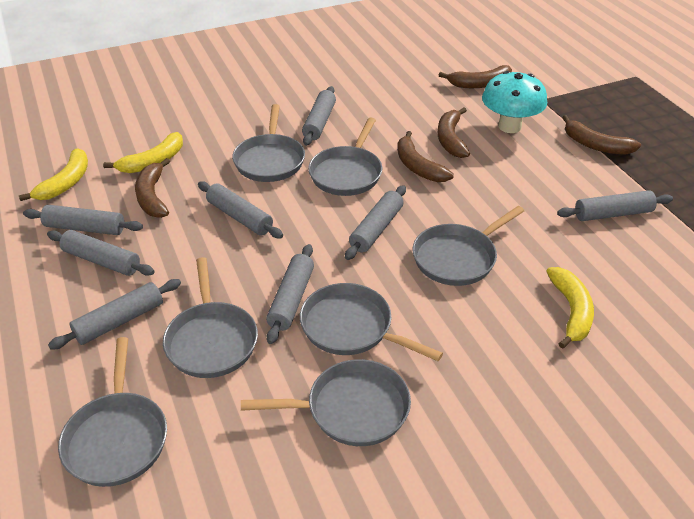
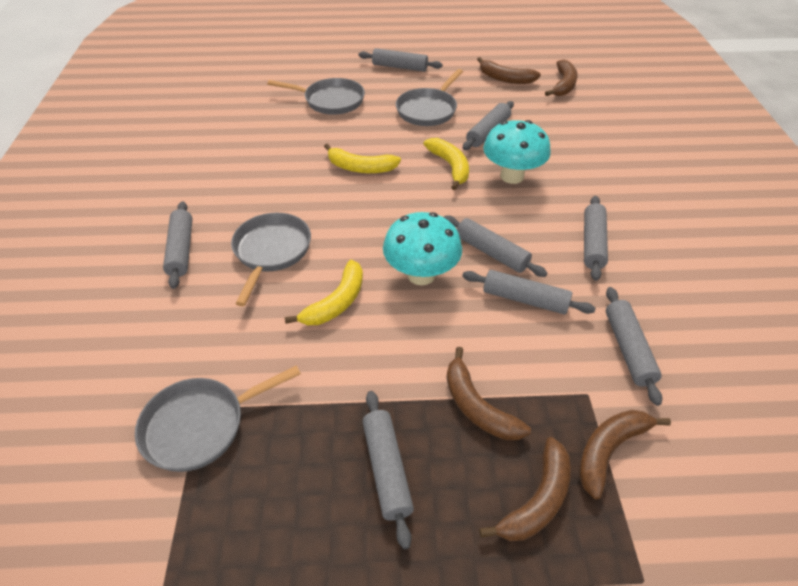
grey pan: 7 -> 4
turquoise mushroom: 1 -> 2

